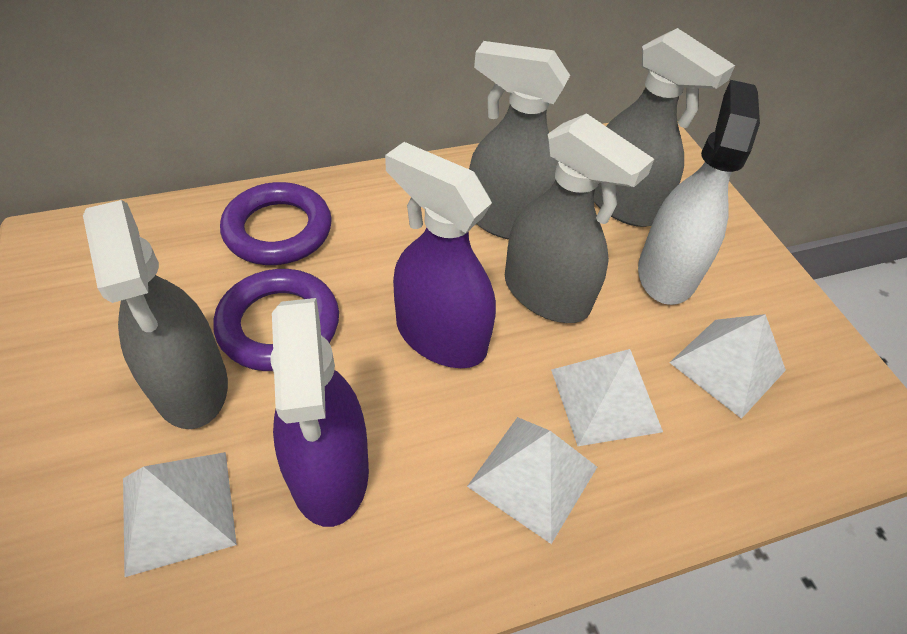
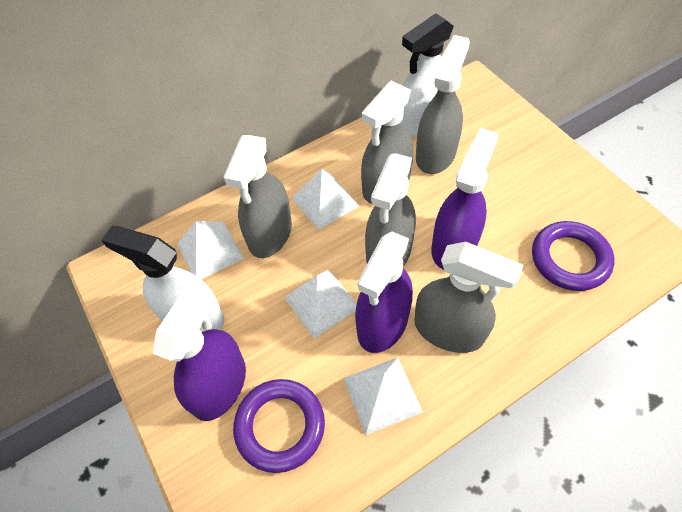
grey spray bottle: 4 -> 5
purple spray bottle: 2 -> 3
white spray bottle: 1 -> 2

